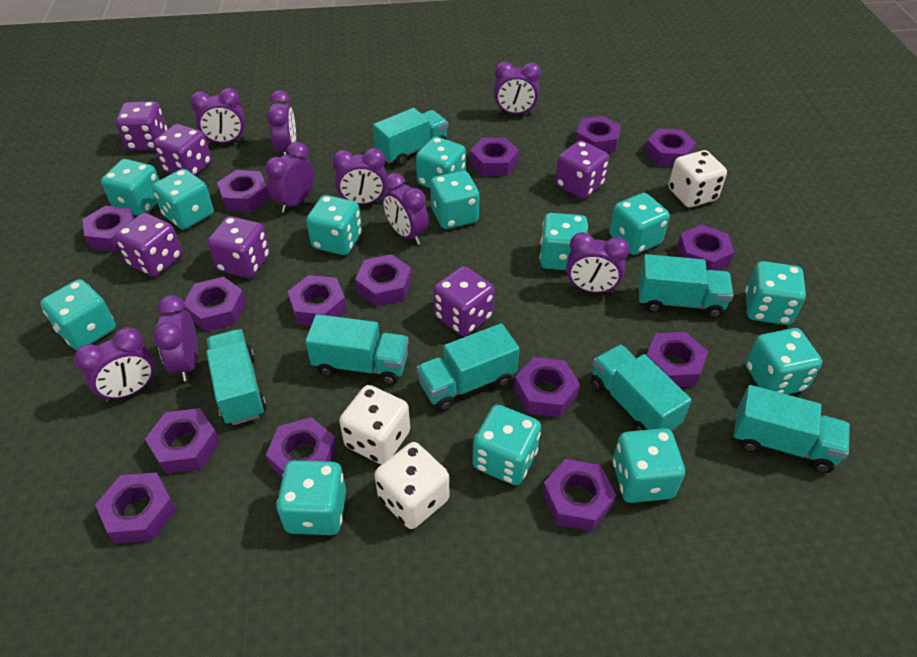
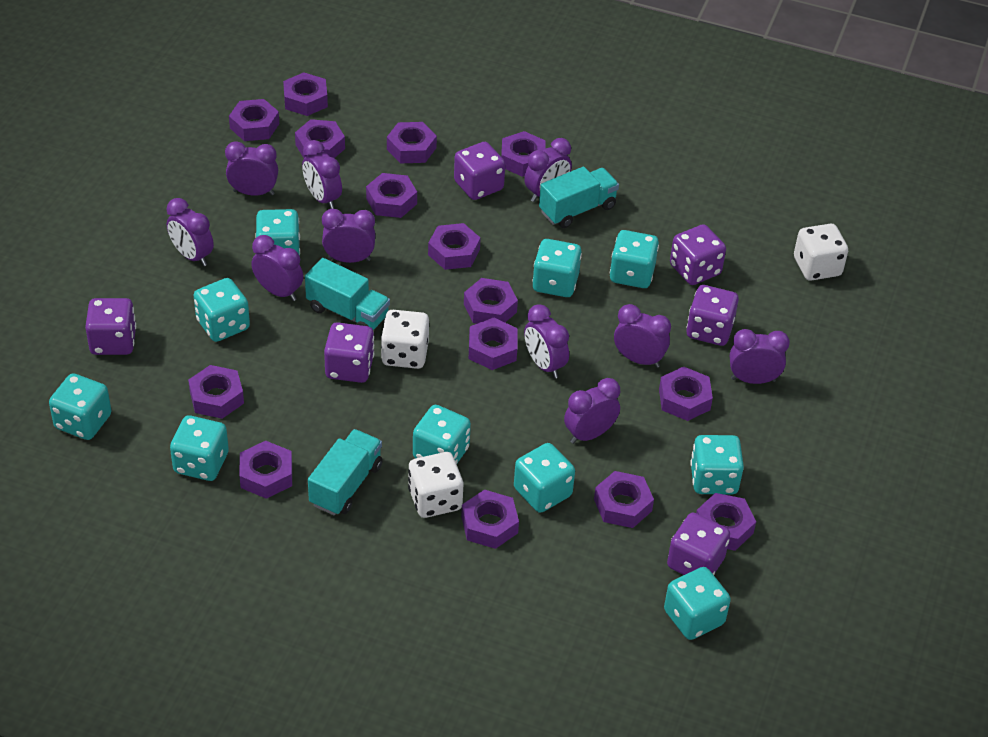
purple clock: 9 -> 10
turquoise dice: 13 -> 10
turquoise truck: 7 -> 3

